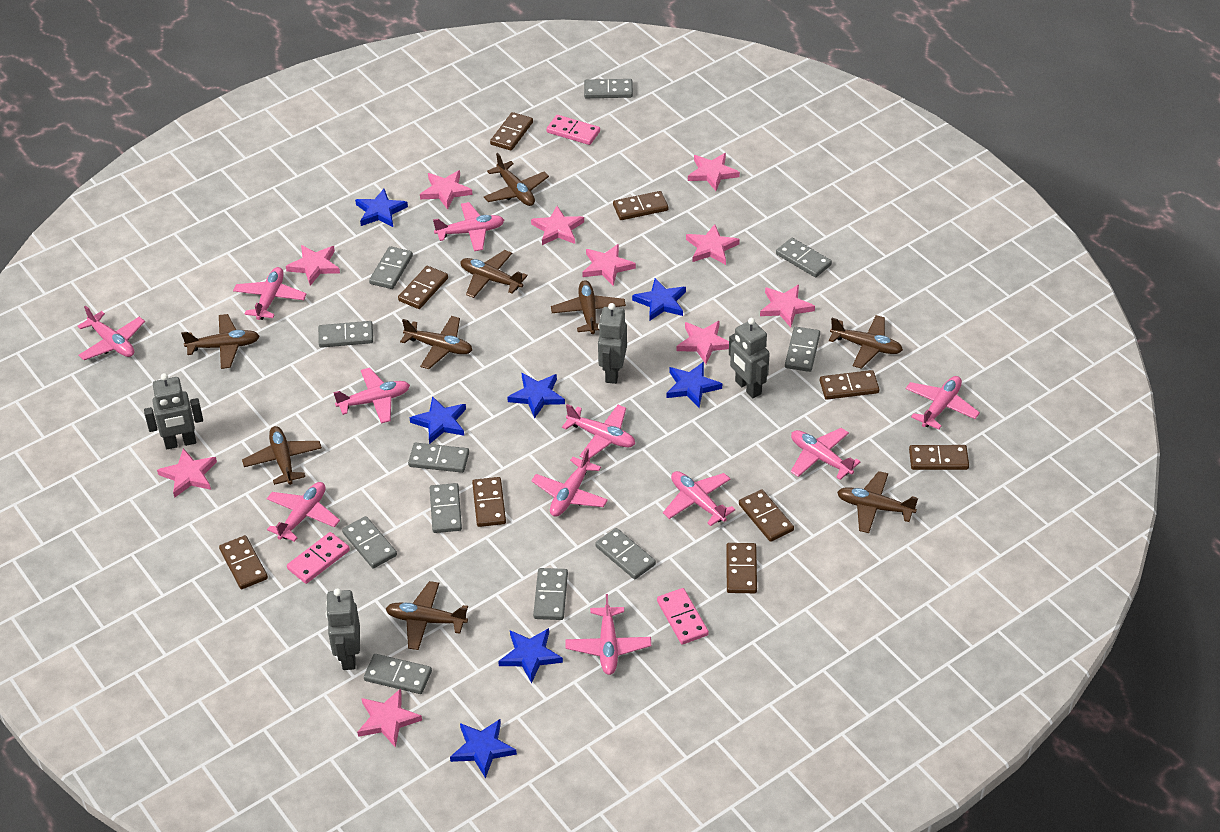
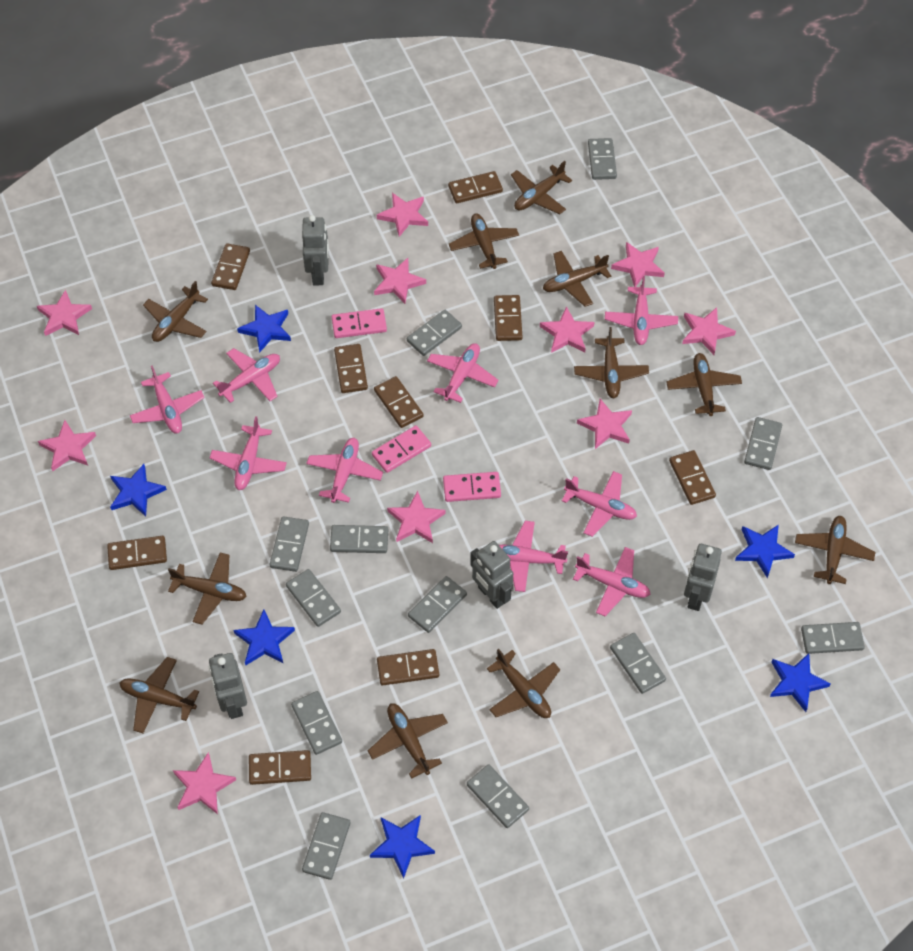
blue star: 7 -> 6
brown plane: 9 -> 11
grey domino: 11 -> 12
pink plane: 11 -> 9

